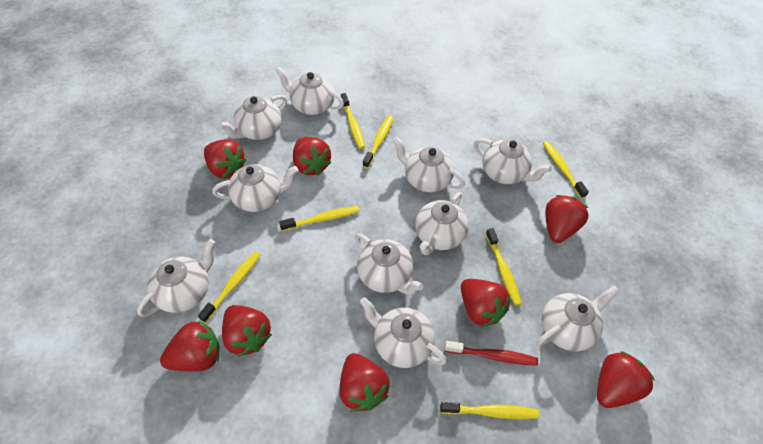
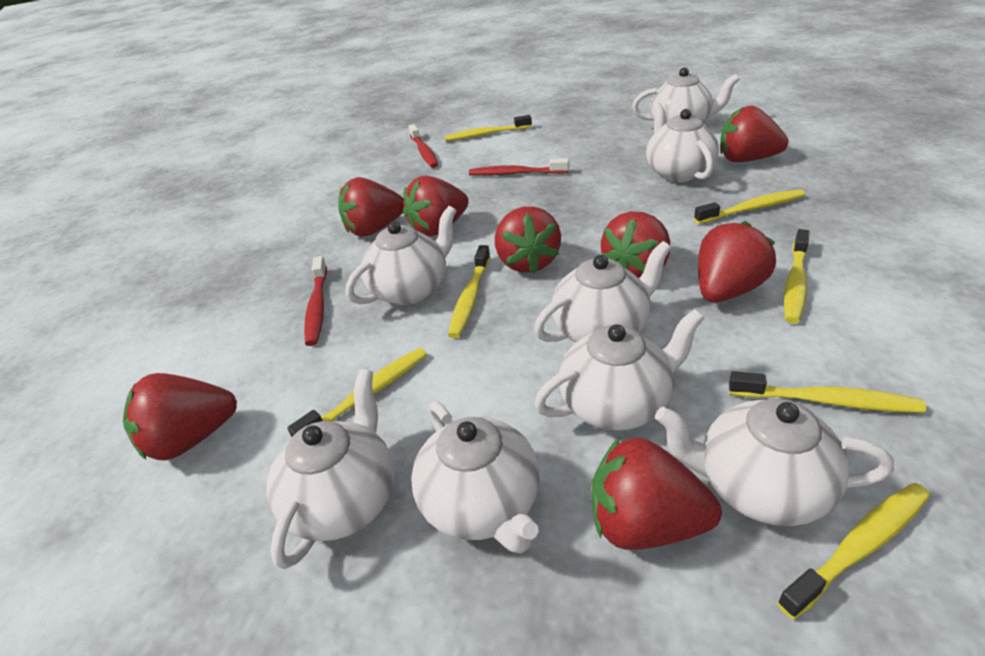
red toothbrush: 1 -> 3
white teapot: 10 -> 8

